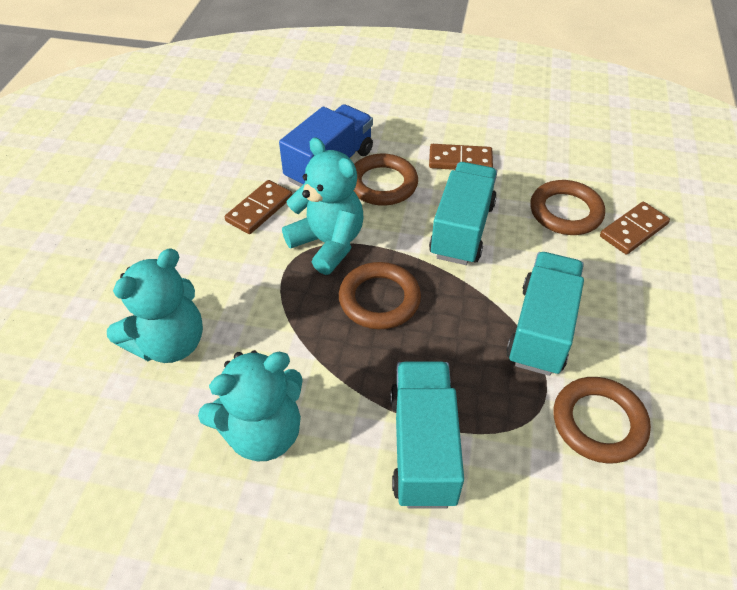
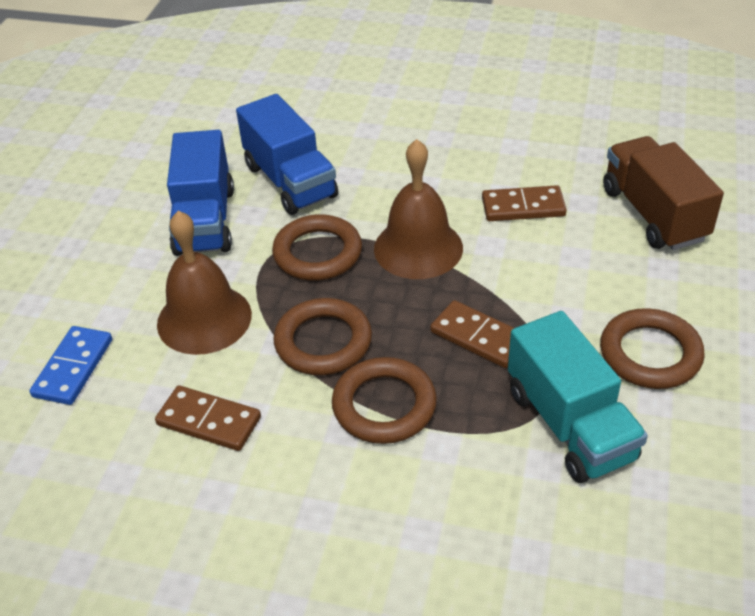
blue domino: 0 -> 1
blue truck: 1 -> 2
brown bell: 0 -> 2
brown truck: 0 -> 1
turquoise teddy bear: 3 -> 0
turquoise truck: 3 -> 1

